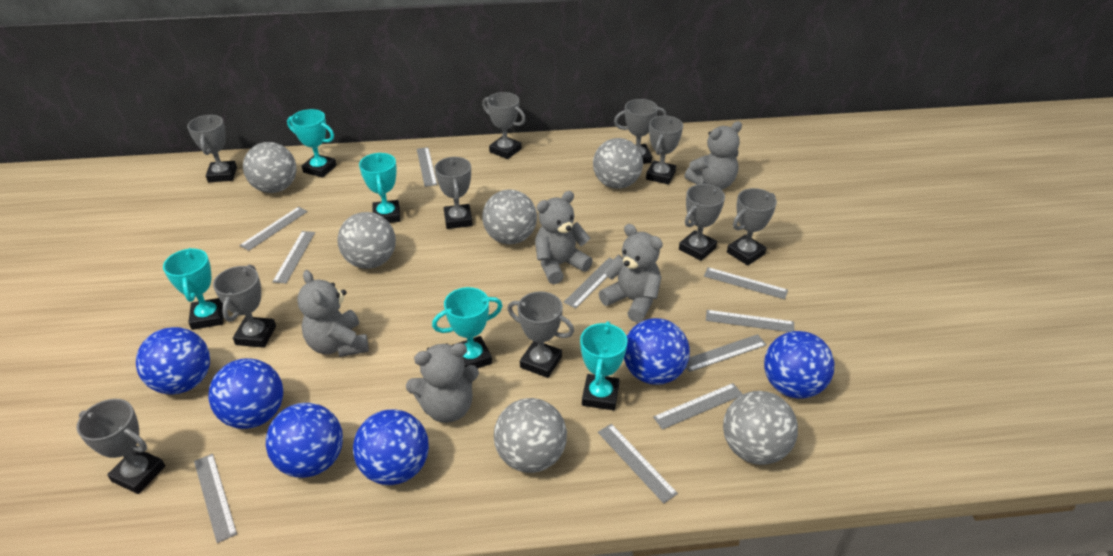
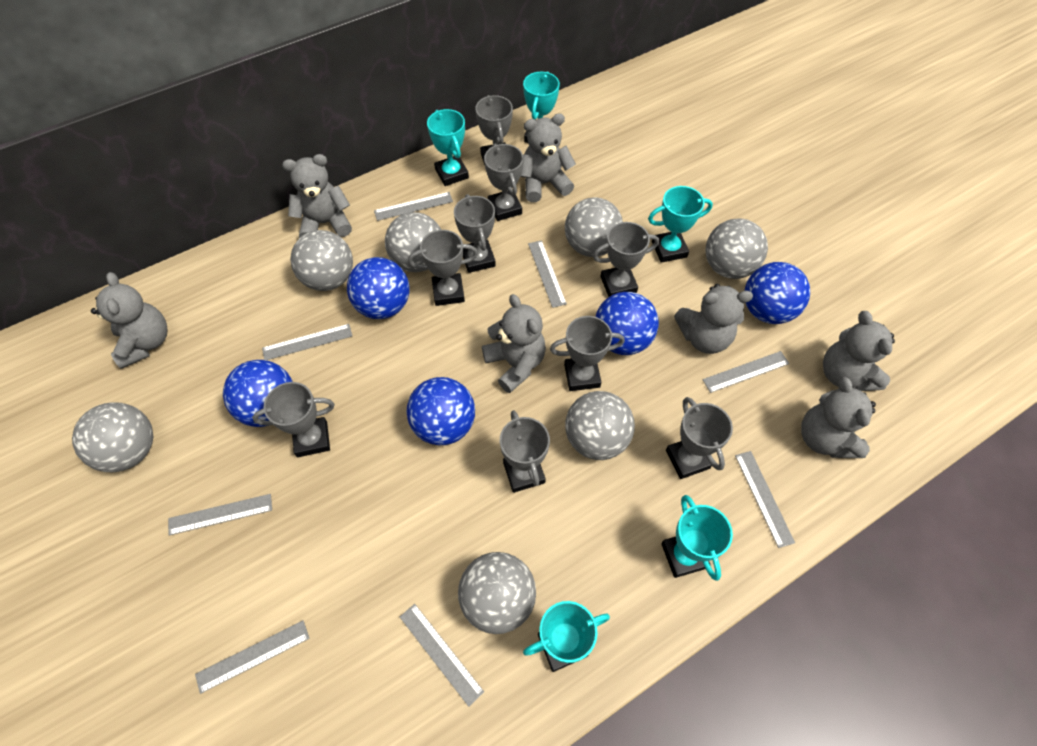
blue ball: 6 -> 5
grey ball: 6 -> 7
grey ruler: 10 -> 8
grey teddy bear: 5 -> 7
grey trophy: 10 -> 9

